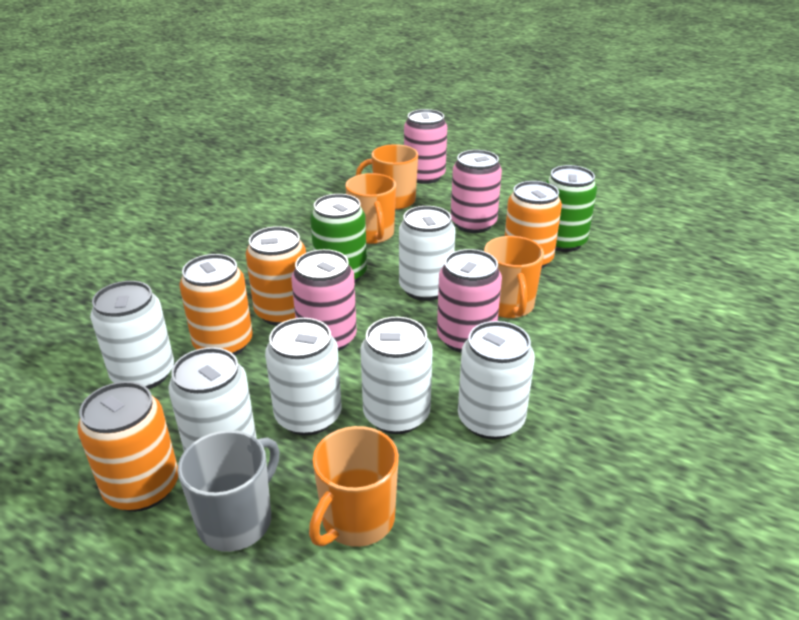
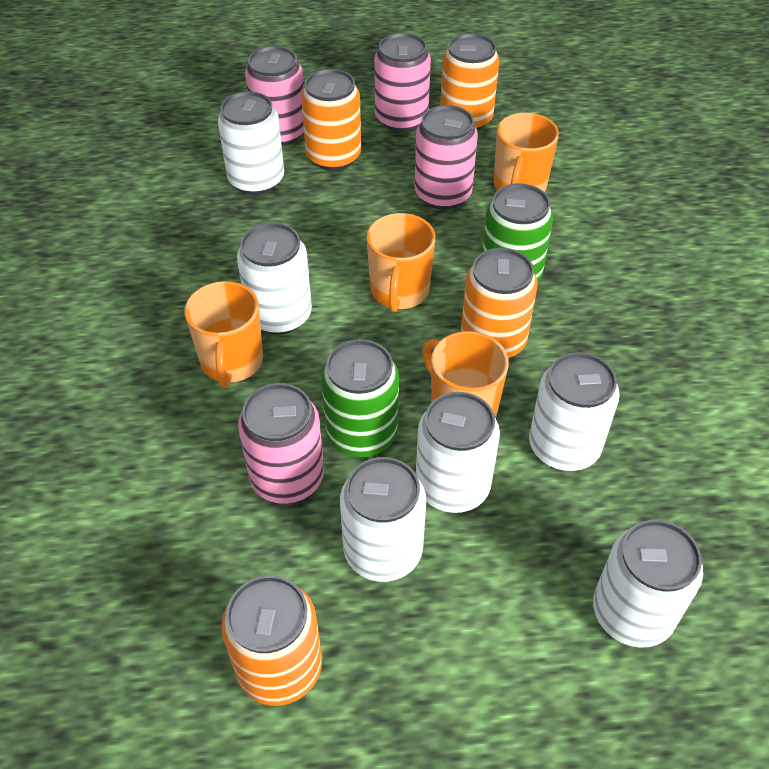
grey mug: 1 -> 0

